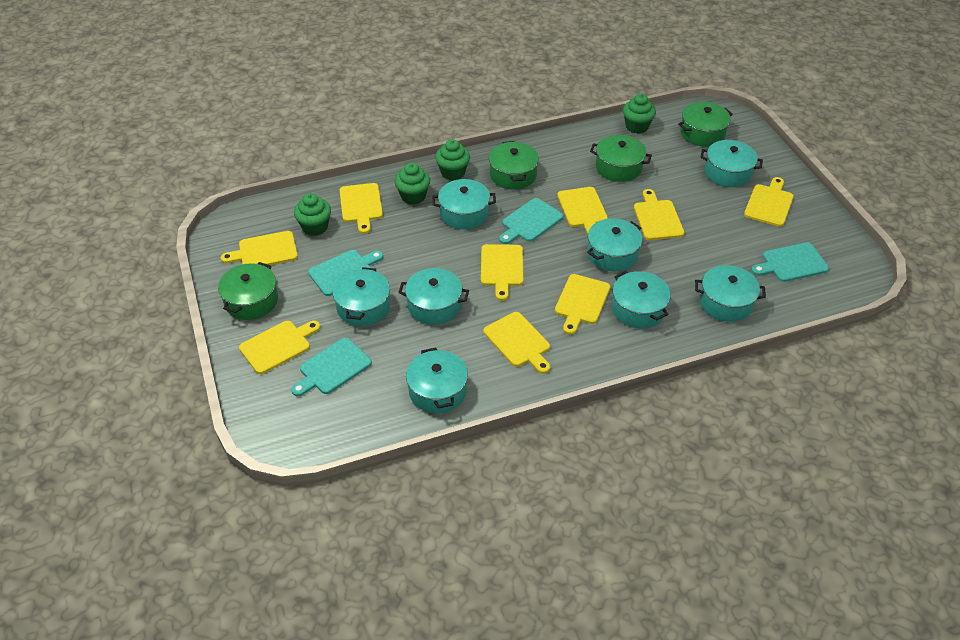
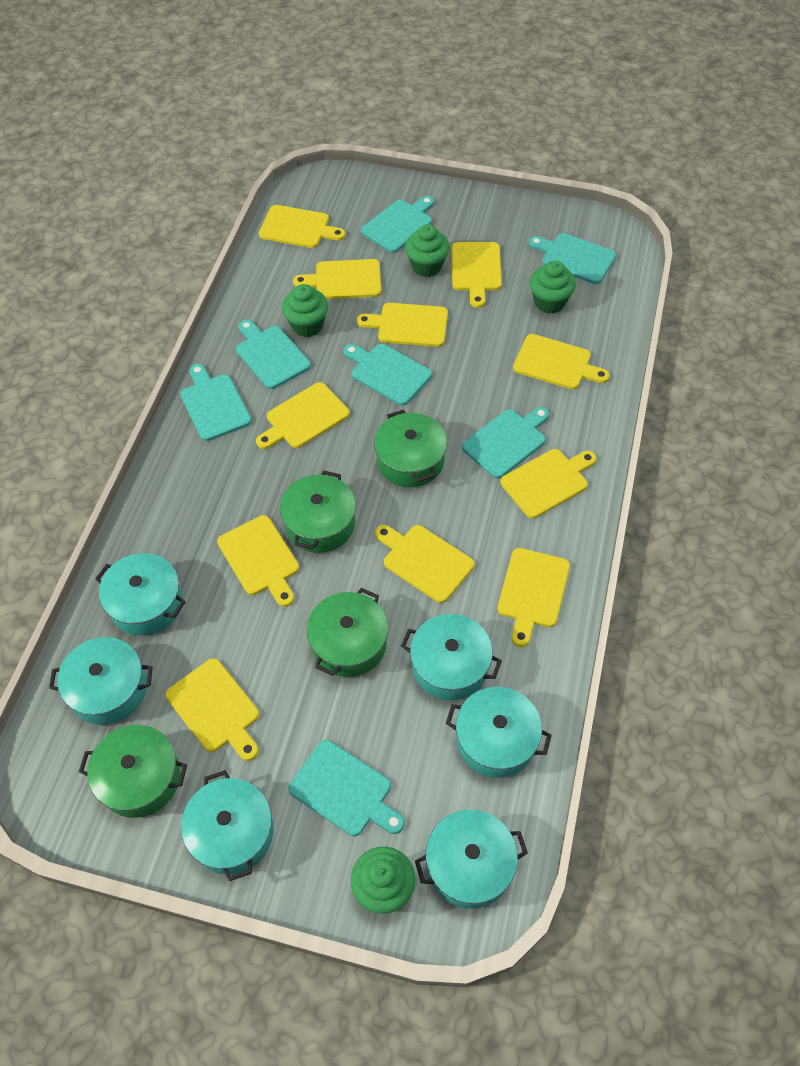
turquoise cutting board: 4 -> 7
turquoise pot: 8 -> 6
yellow cutting board: 9 -> 11

